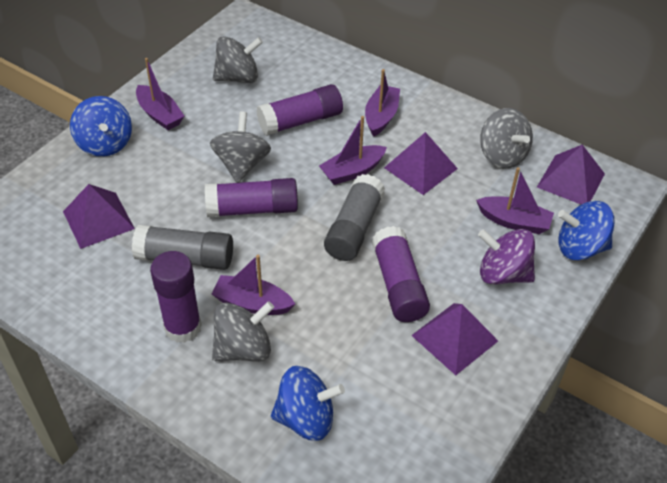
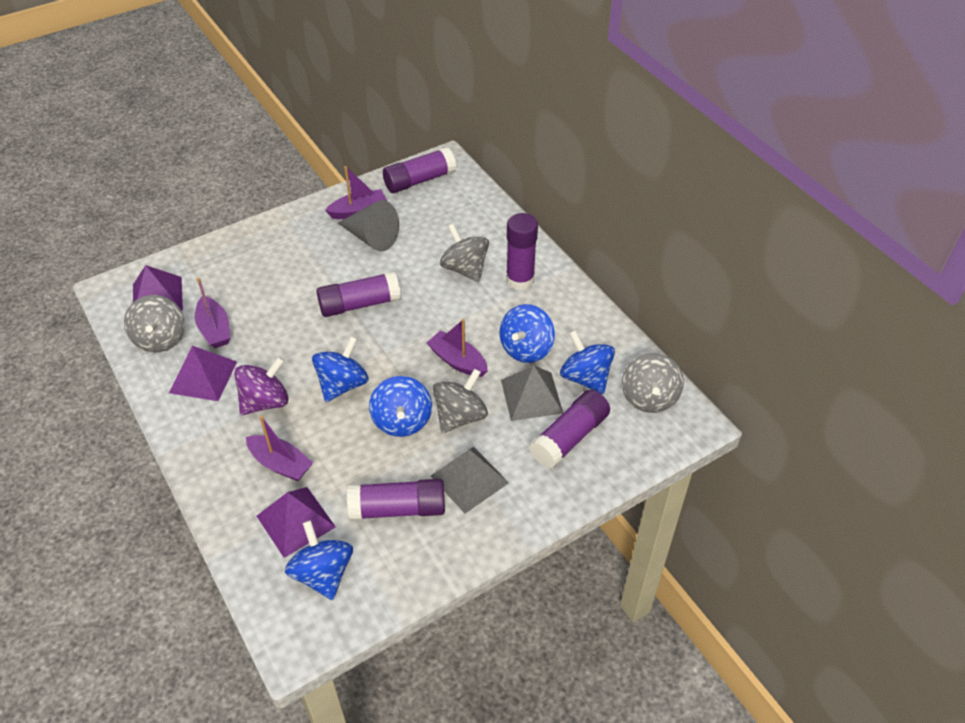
blue spinning top: 3 -> 5
grey cone: 0 -> 1
grey glue stick: 2 -> 0
grey pyramid: 0 -> 2
purple boat: 5 -> 4
purple glue stick: 4 -> 5
purple pyramid: 4 -> 3

